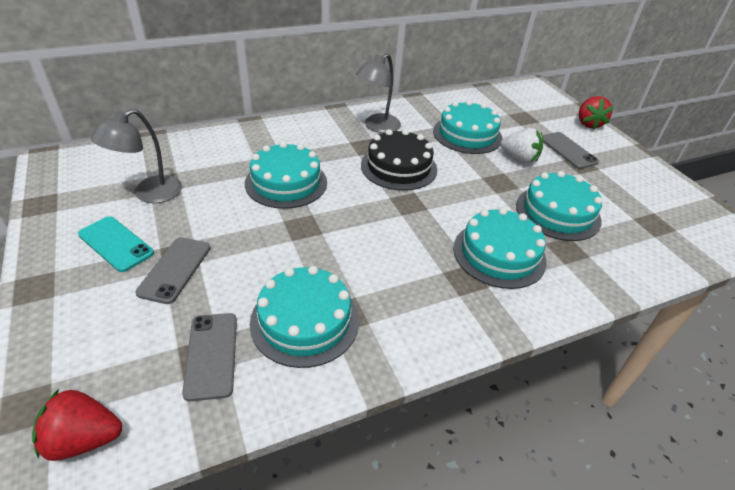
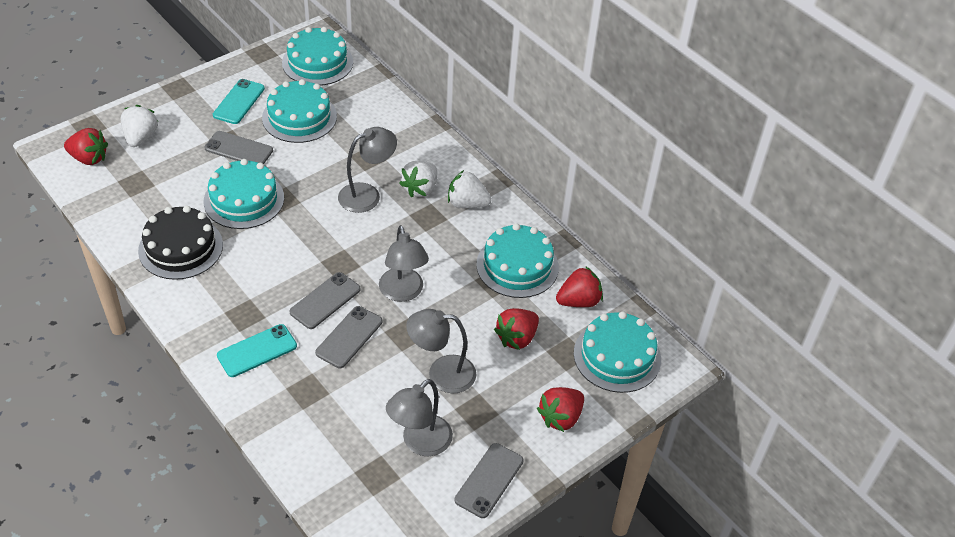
grey lamp: 2 -> 4
grey phone: 3 -> 4
red strawberry: 2 -> 4
turquoise phone: 1 -> 2
white strawberry: 1 -> 3

